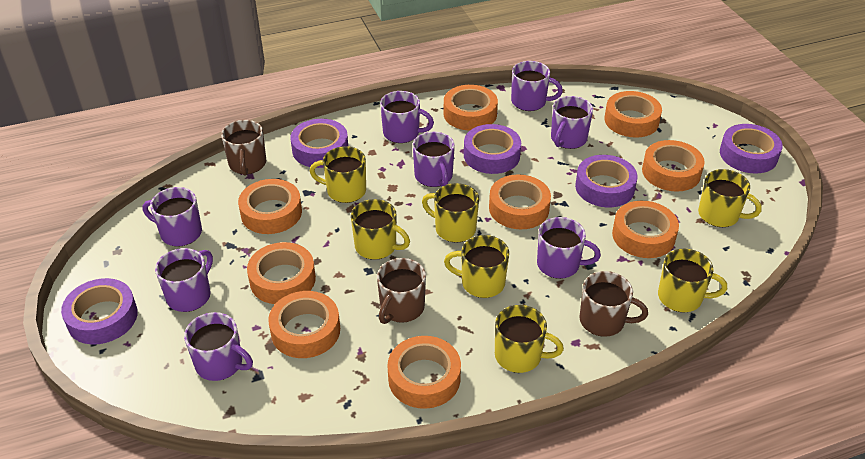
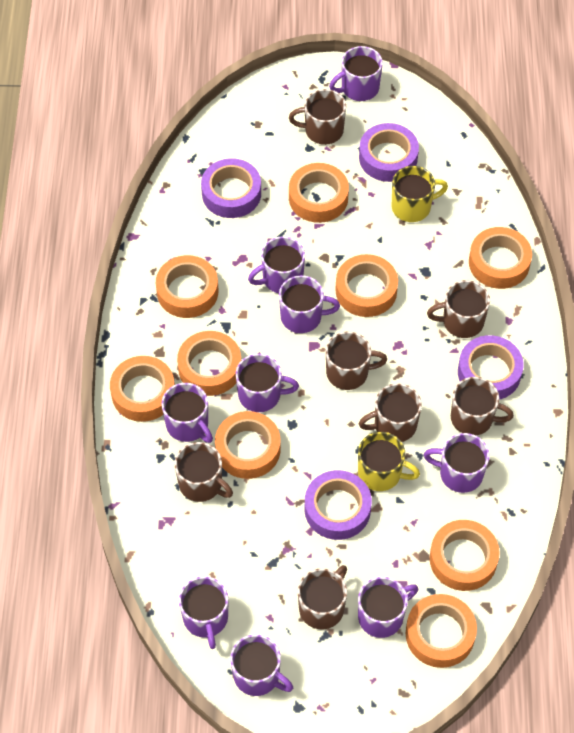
brown mug: 3 -> 7
purple mug: 8 -> 9
purple tape: 5 -> 4
yellow mug: 7 -> 2

